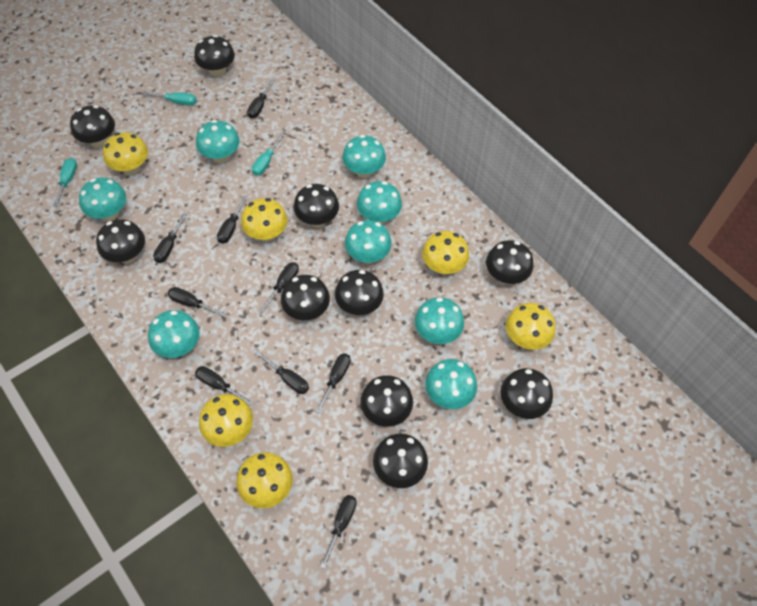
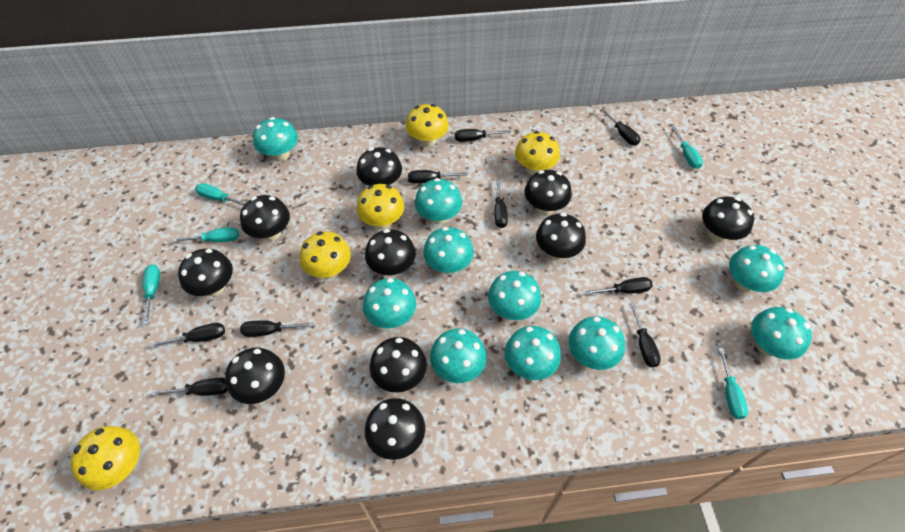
turquoise mushroom: 8 -> 10
turquoise screwdriver: 3 -> 5
yellow mushroom: 6 -> 5

